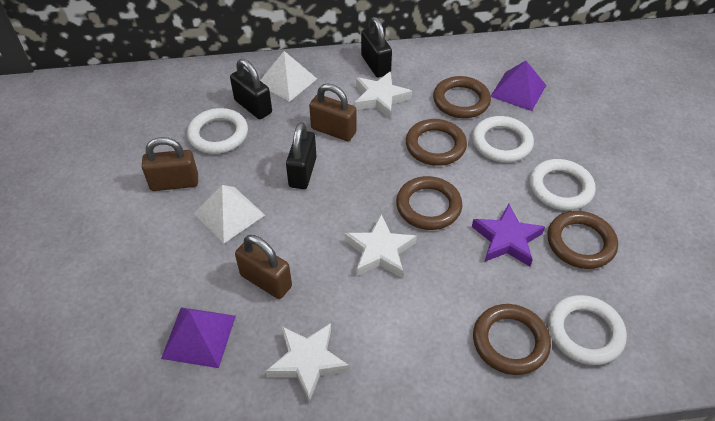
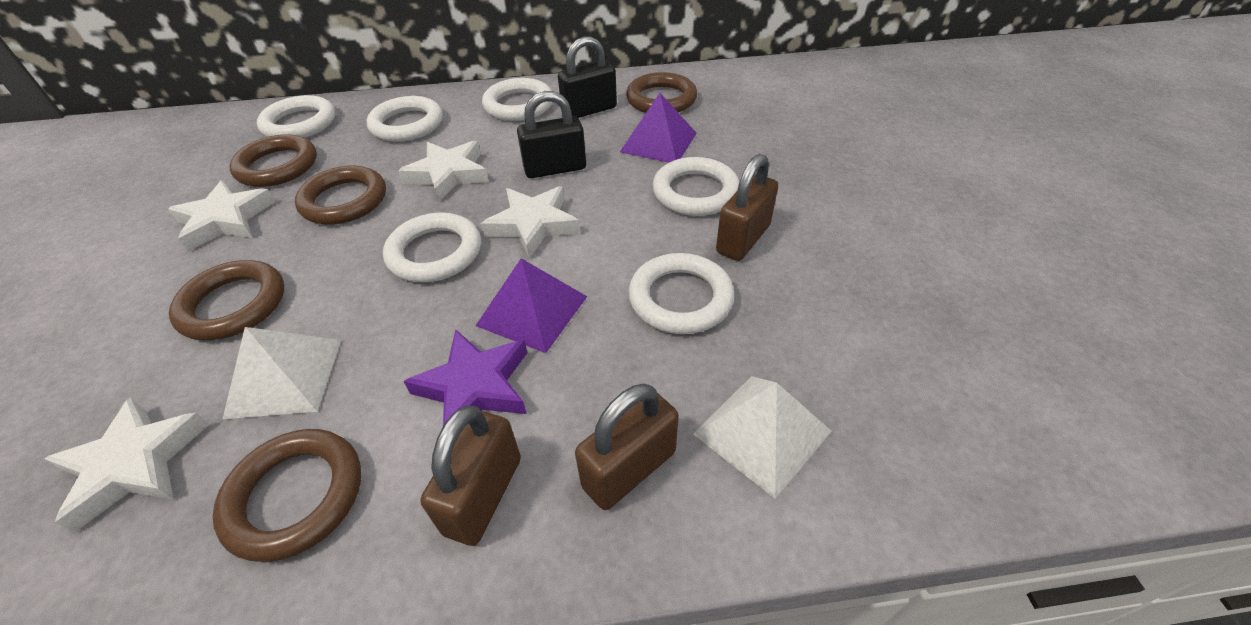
black padlock: 3 -> 2
white ring: 4 -> 6
white star: 3 -> 4

